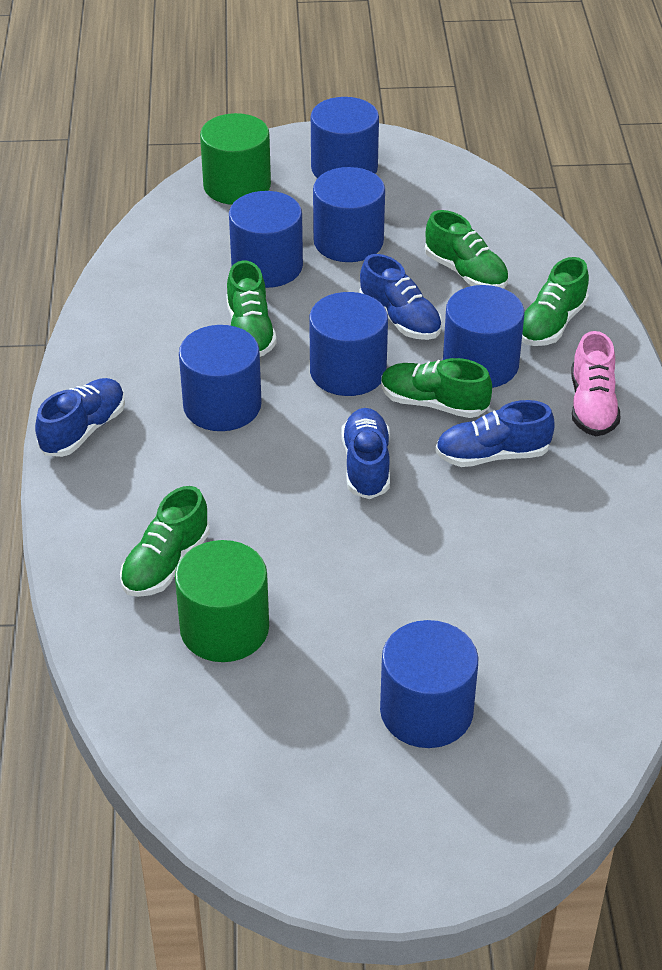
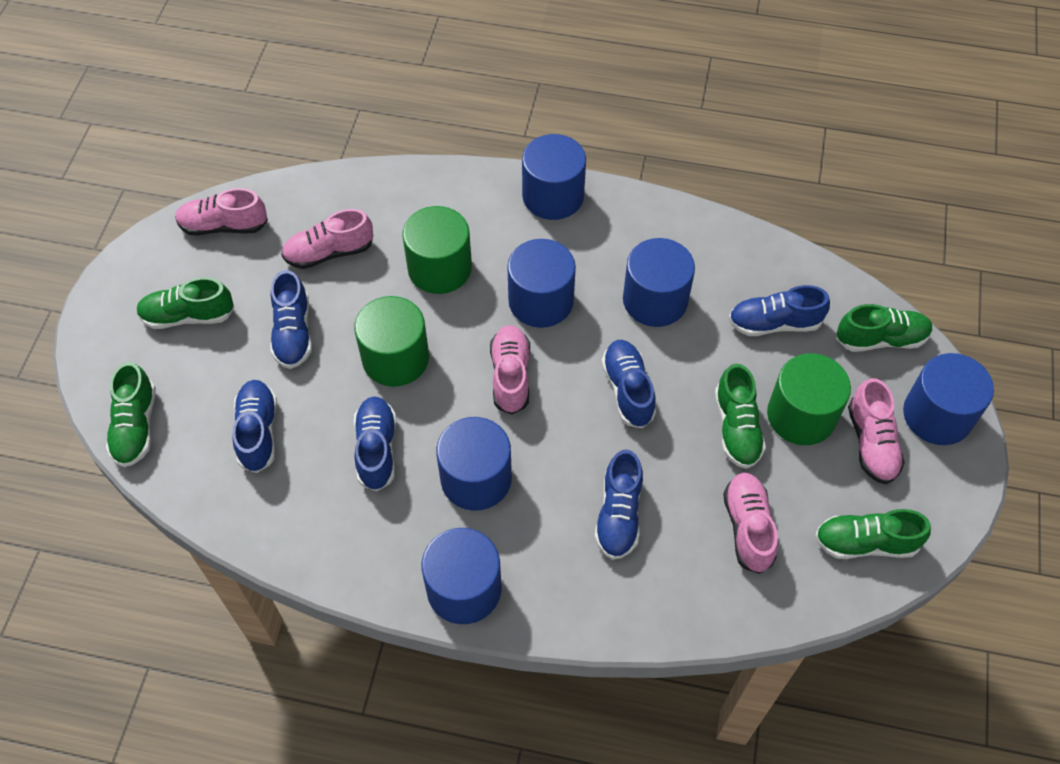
blue cylinder: 7 -> 6
blue shoe: 4 -> 6
green cylinder: 2 -> 3
pink shoe: 1 -> 5

